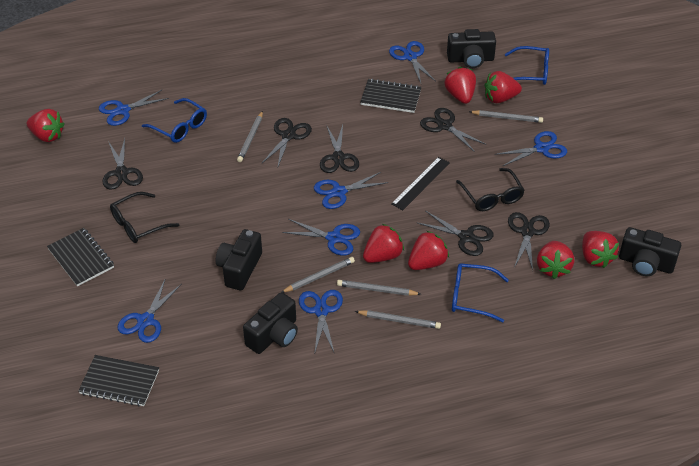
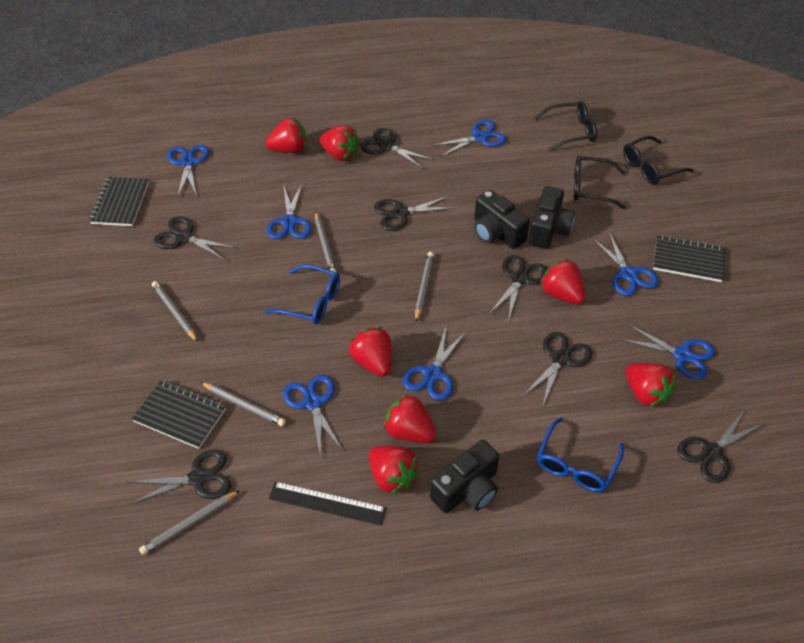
black camera: 4 -> 3
black glasses: 2 -> 3
black scissors: 6 -> 7
blue glasses: 3 -> 2

